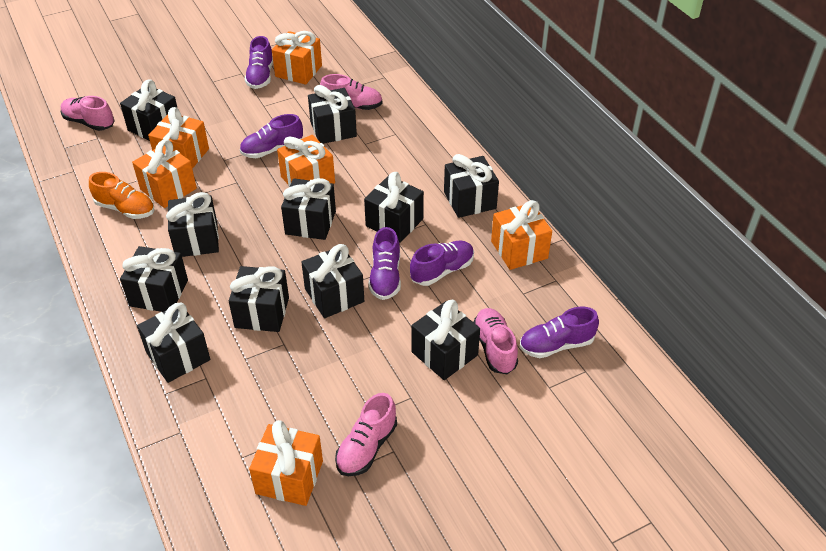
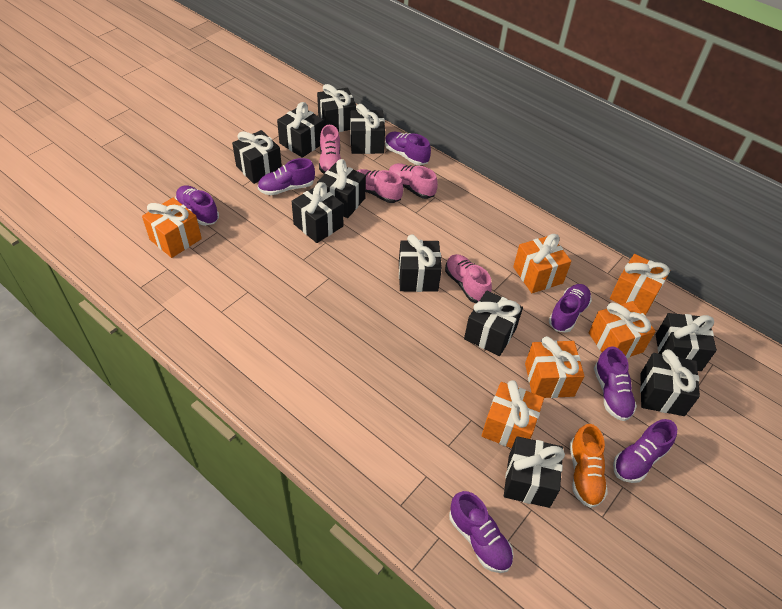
purple shoe: 5 -> 7

